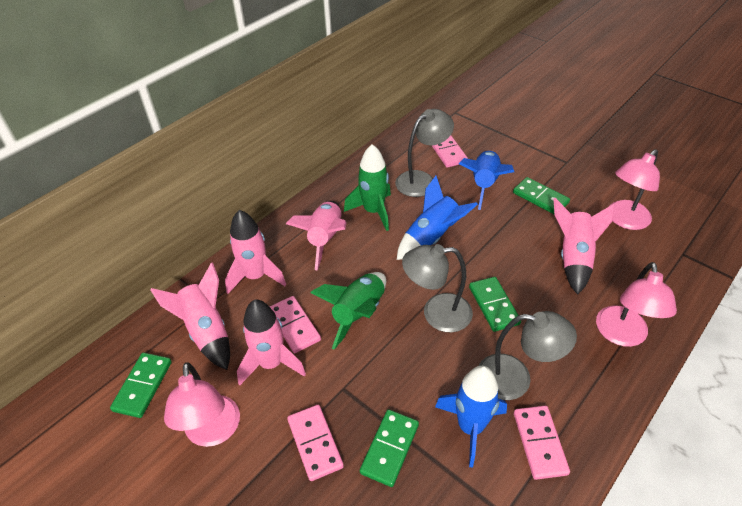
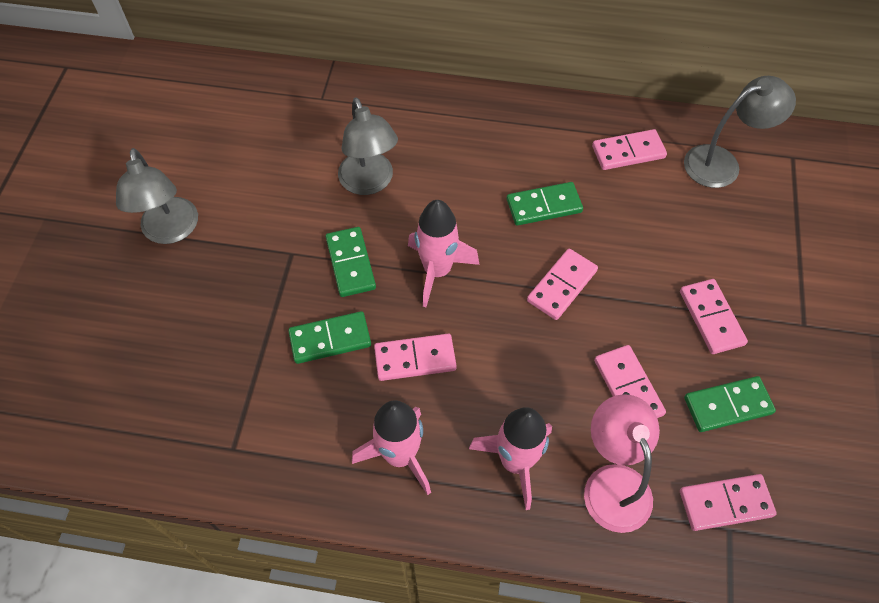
blue rocket: 3 -> 0
green rocket: 2 -> 0
pink domino: 4 -> 6
pink lamp: 3 -> 1
pink rocket: 5 -> 3

